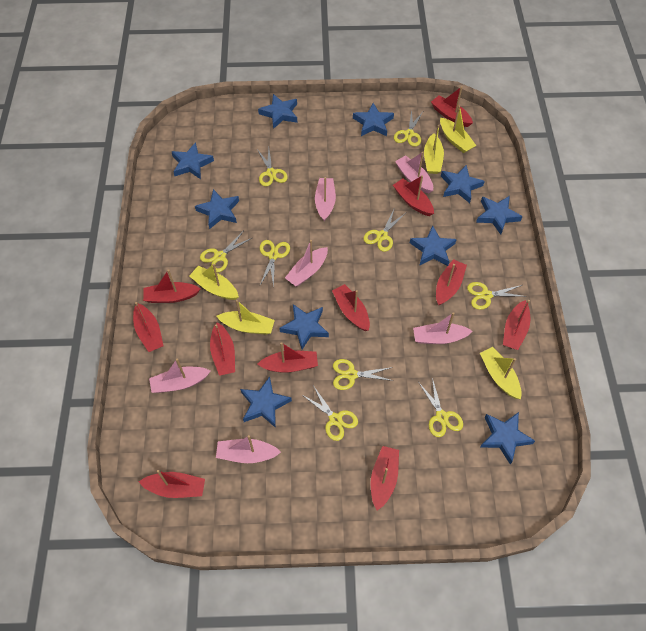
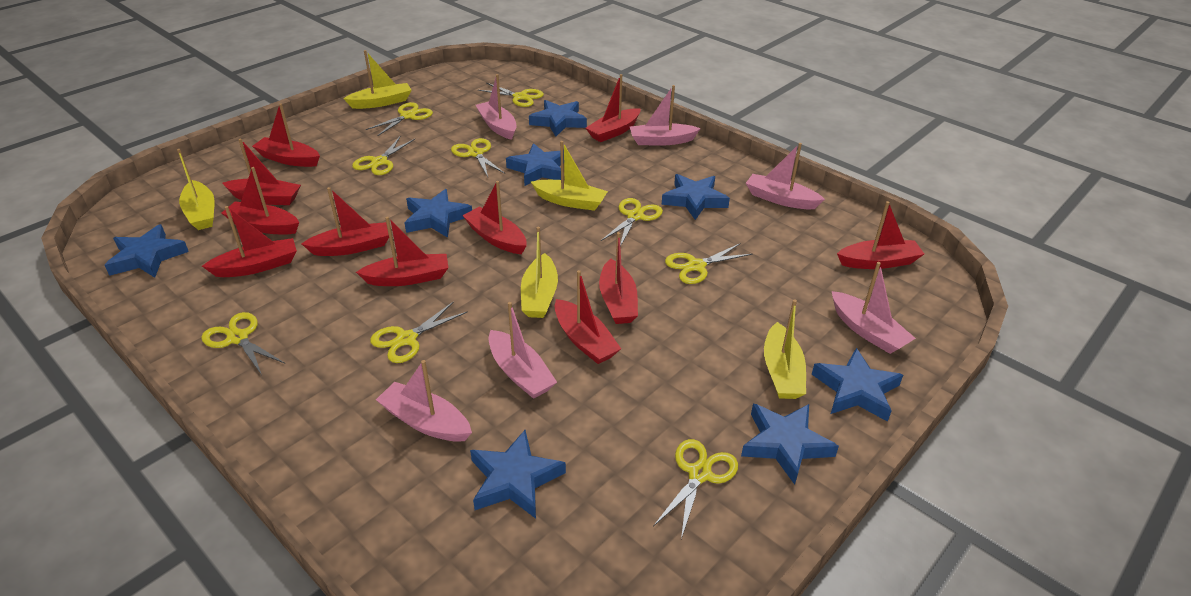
blue star: 10 -> 8

